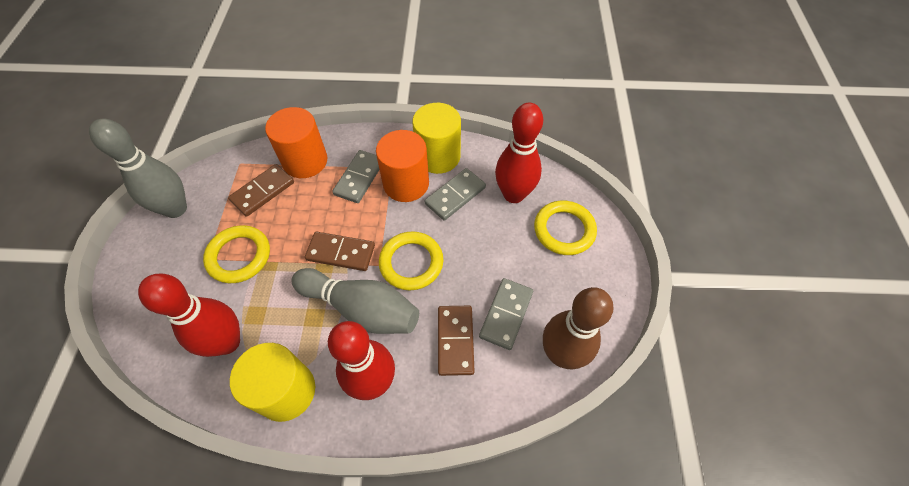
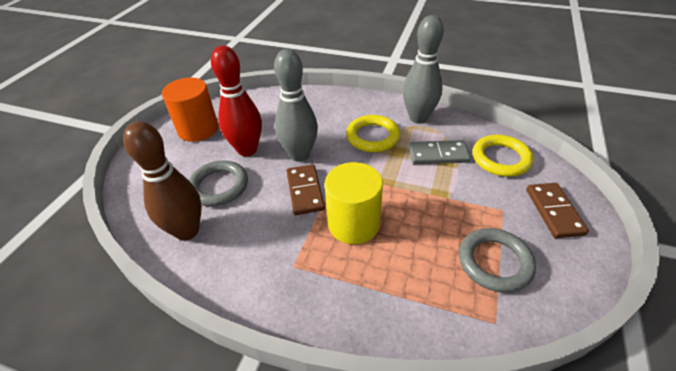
brown domino: 3 -> 2
grey domino: 3 -> 1
grey ring: 0 -> 2
orange cylinder: 2 -> 1
red bowling pin: 3 -> 1
yellow cylinder: 2 -> 1
yellow ring: 3 -> 2

